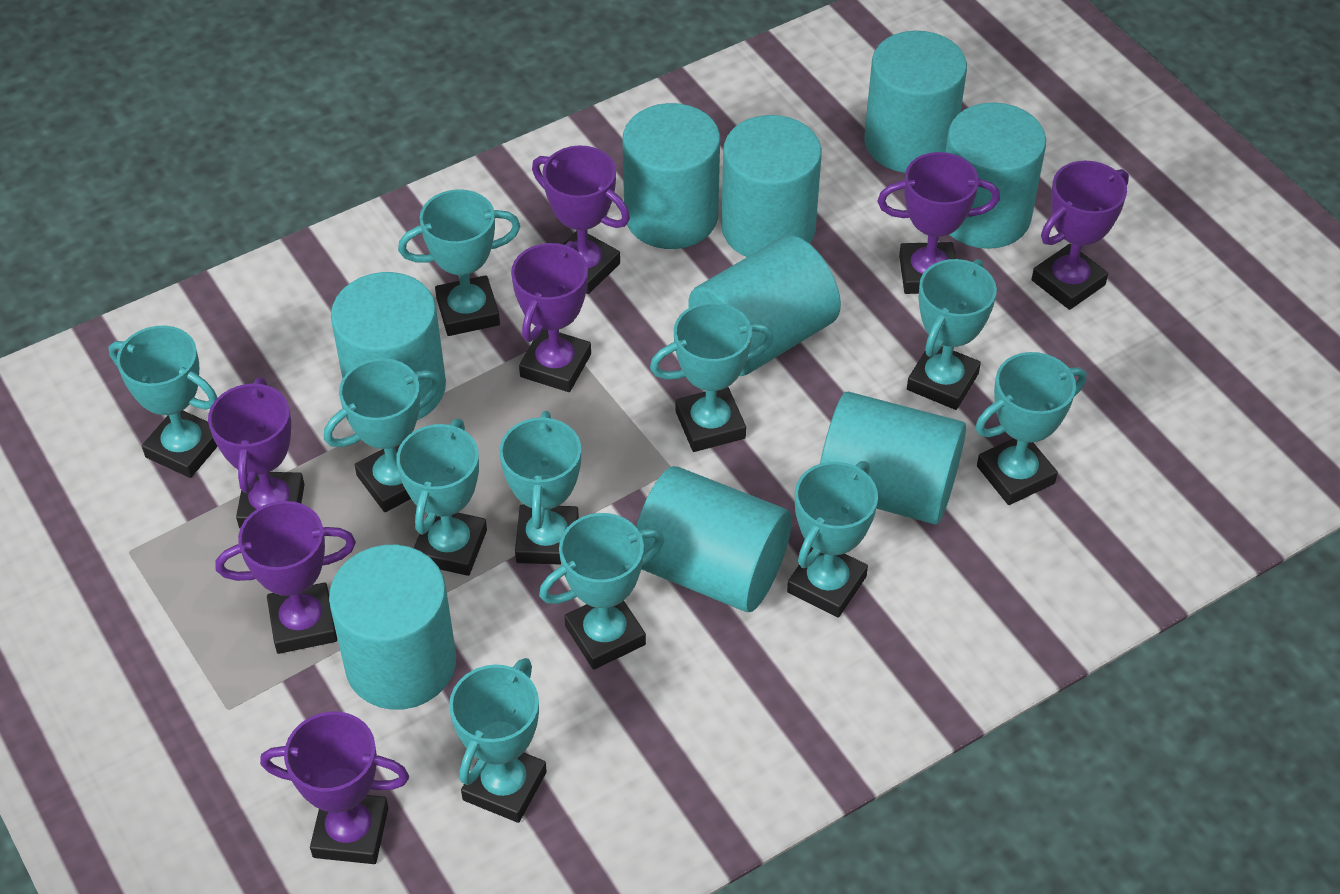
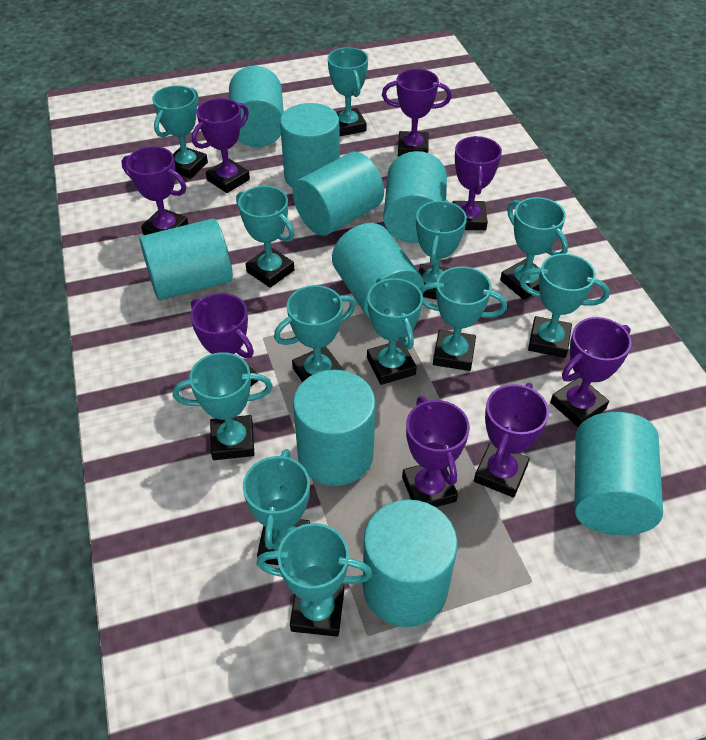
purple trophy: 7 -> 8
turquoise trophy: 11 -> 12

